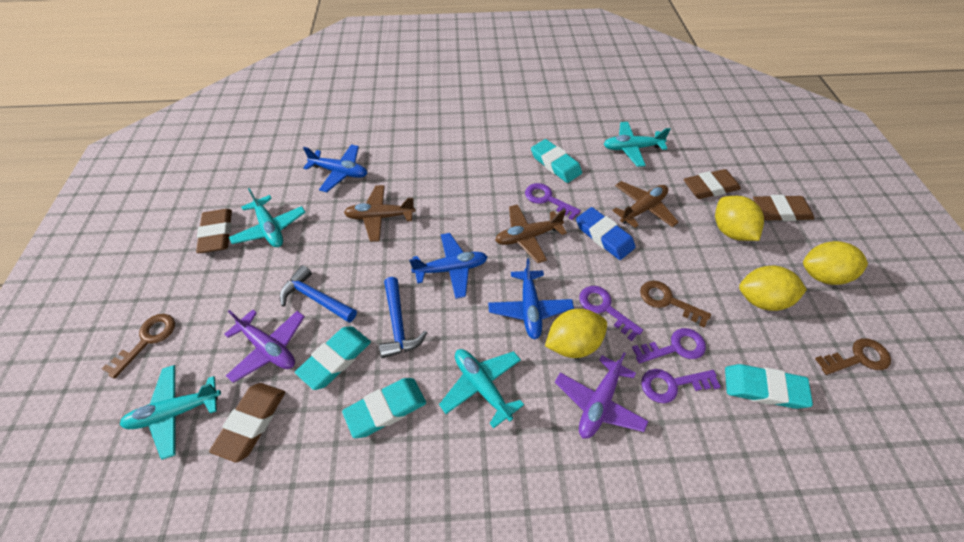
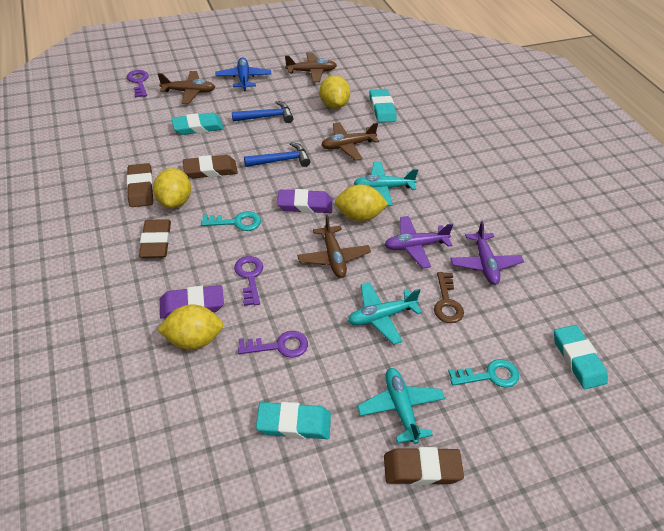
blue eraser: 1 -> 0
blue plane: 3 -> 1
brown key: 3 -> 1
brown plane: 3 -> 4
purple eraser: 0 -> 2
purple key: 4 -> 3
turquoise key: 0 -> 2
turquoise plane: 4 -> 3

